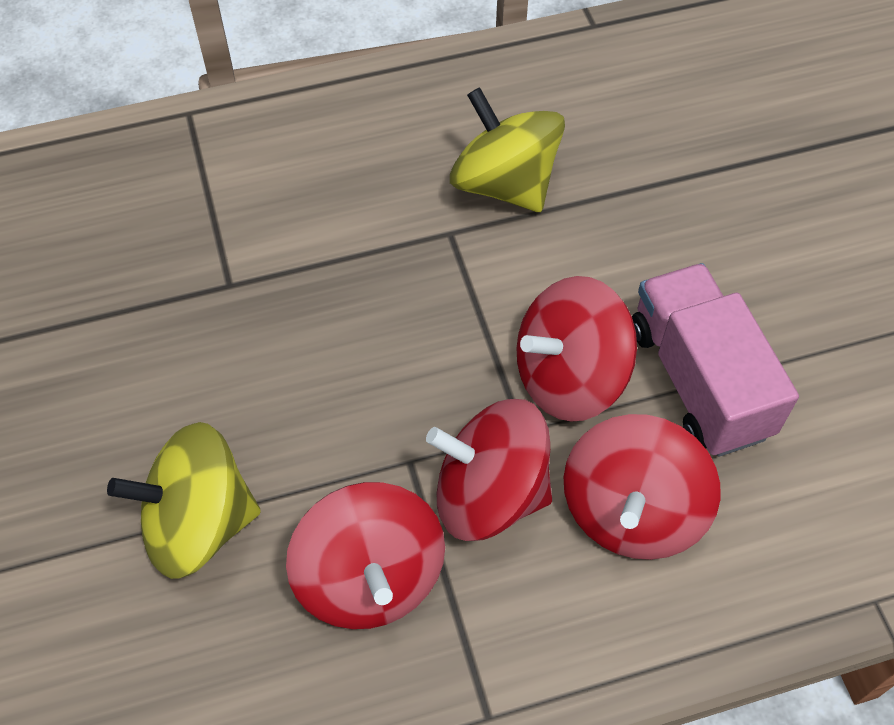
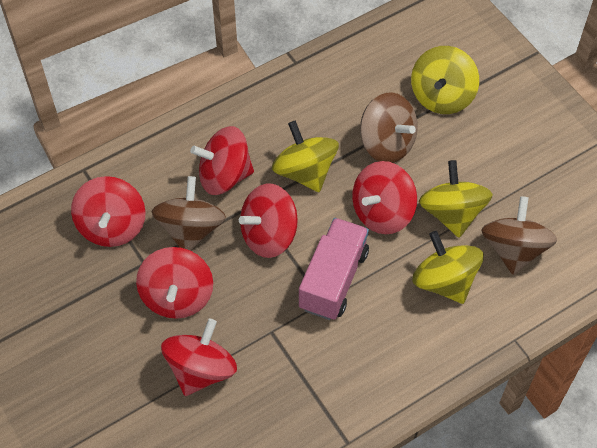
brown spinning top: 0 -> 3
red spinning top: 4 -> 6
yellow spinning top: 2 -> 4

